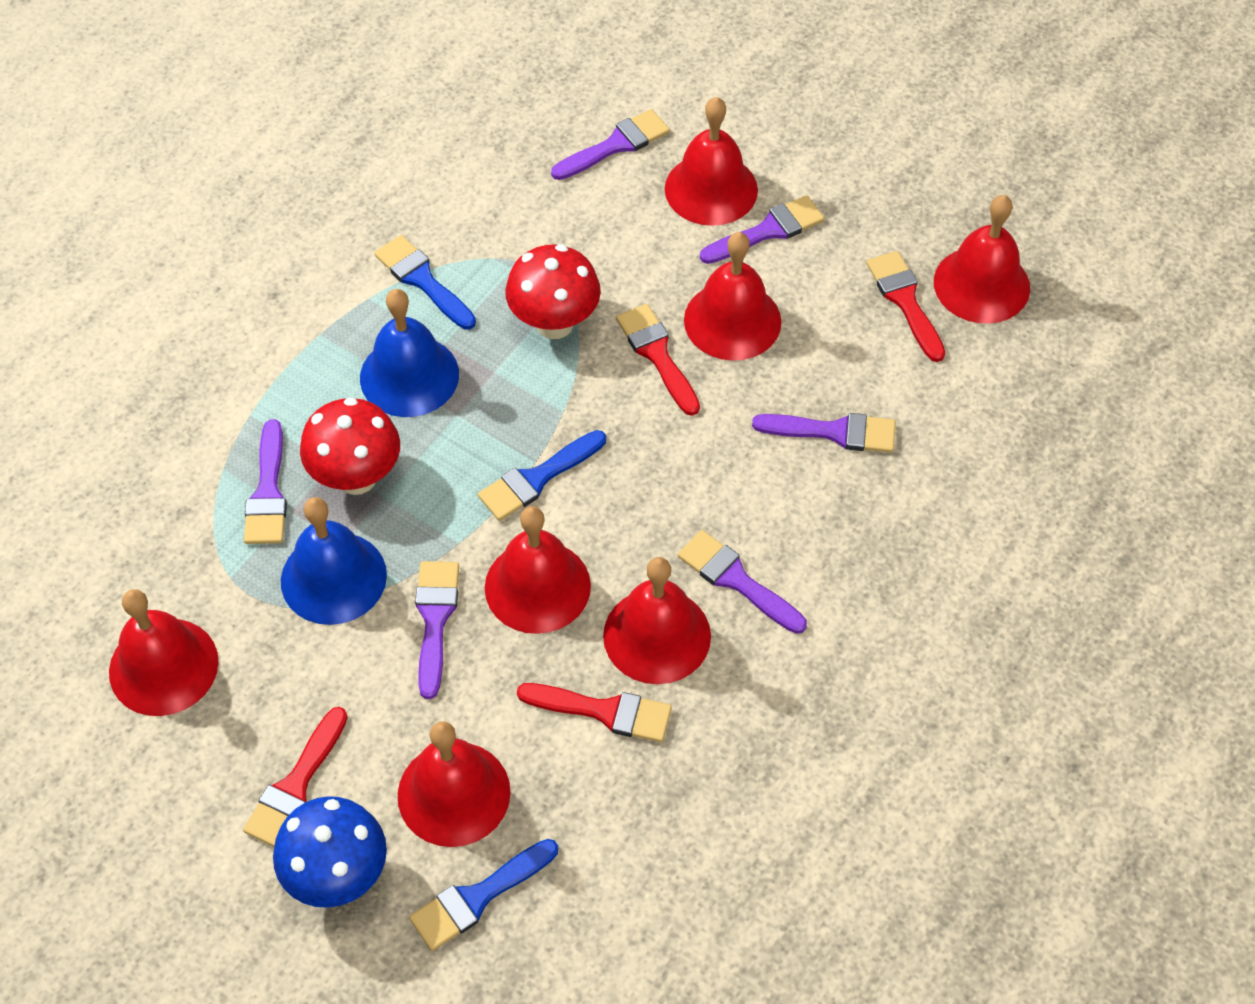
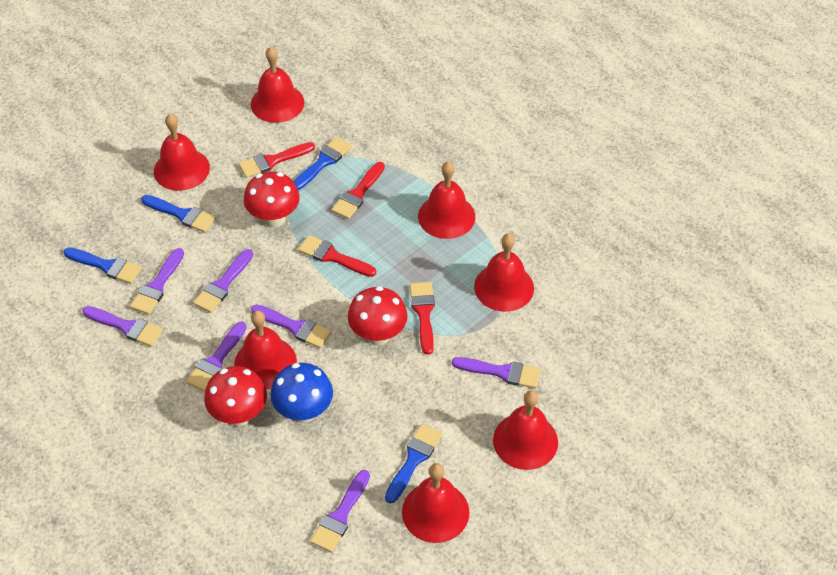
blue bell: 2 -> 0
blue brush: 3 -> 4
purple brush: 6 -> 7
red mushroom: 2 -> 3

